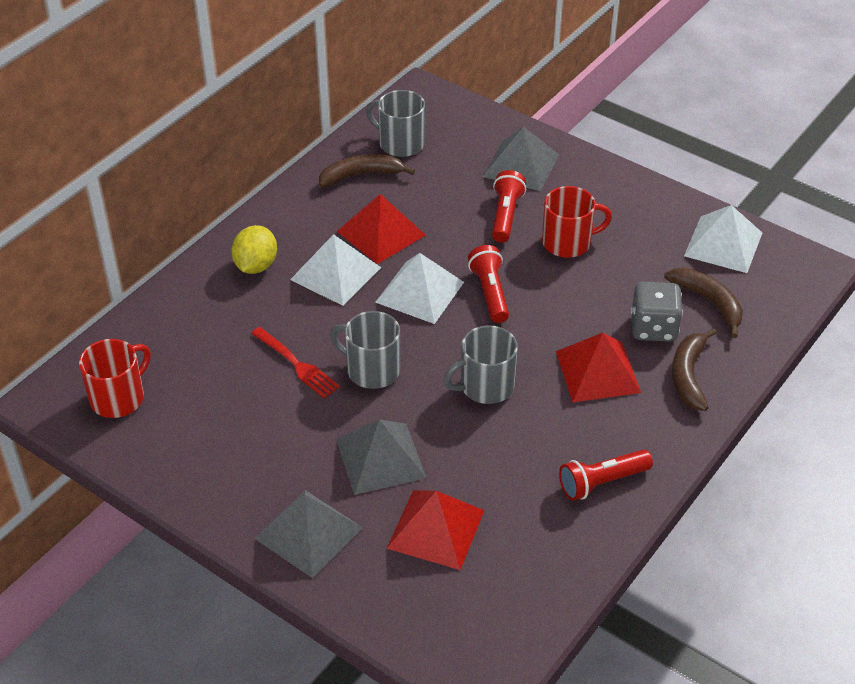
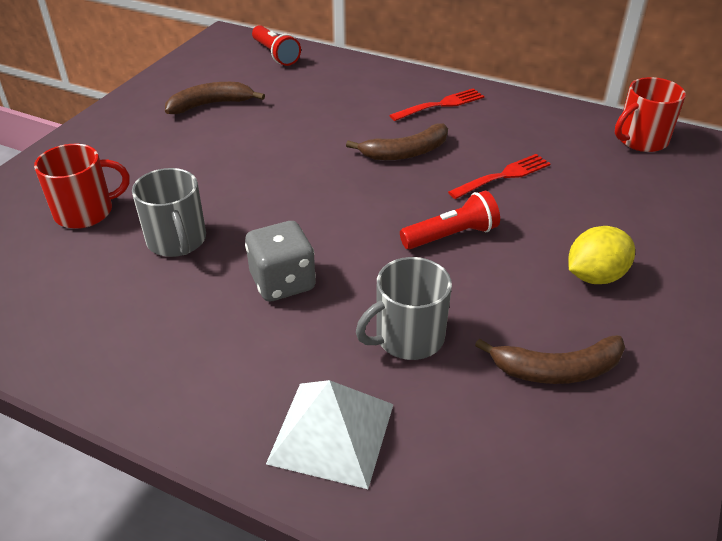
grey mug: 3 -> 2
grey pyramid: 3 -> 0
red flashlight: 3 -> 2
red fork: 1 -> 2
red pyramid: 3 -> 0
white pyramid: 3 -> 1

